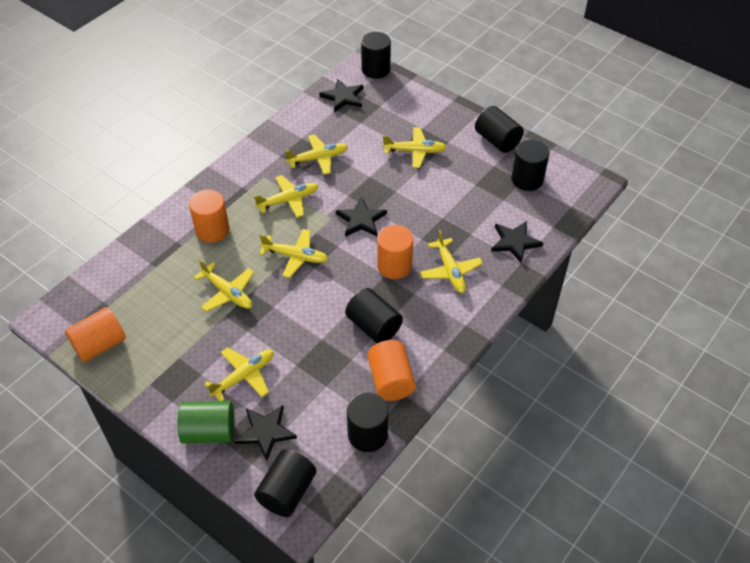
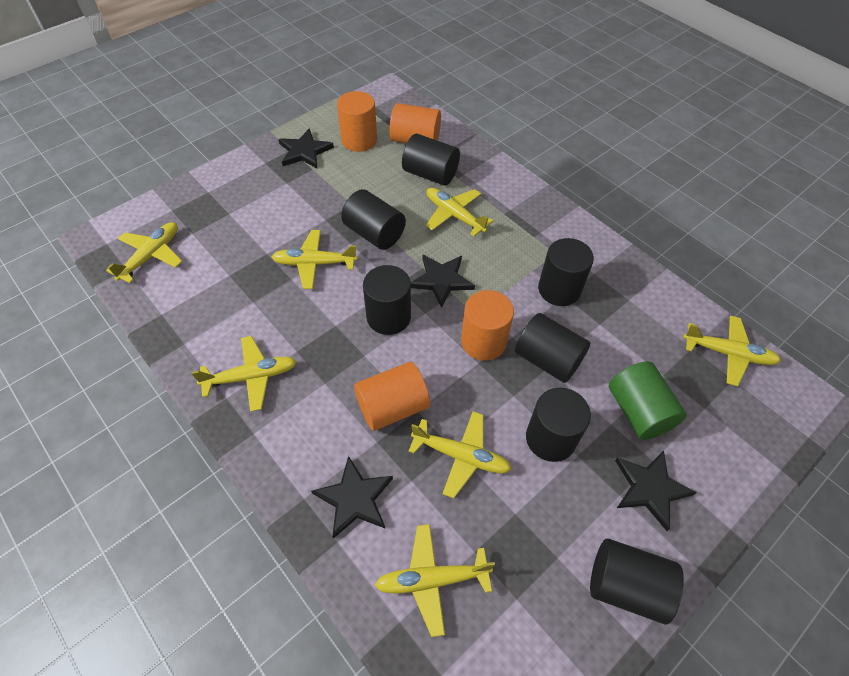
black cylinder: 6 -> 7

